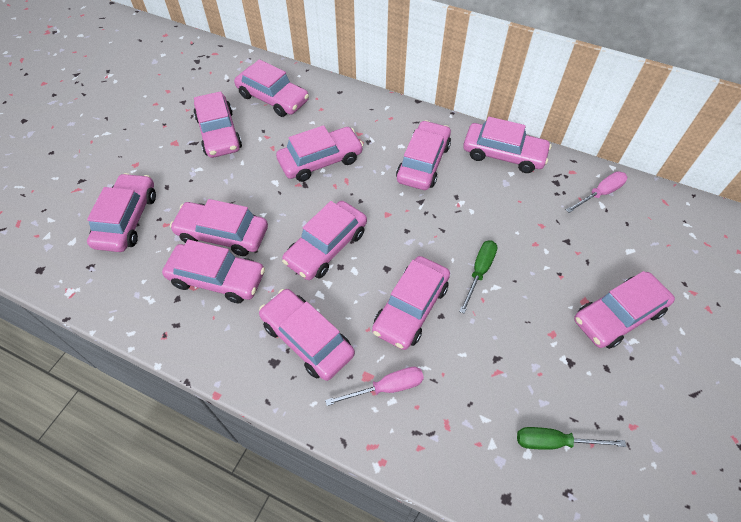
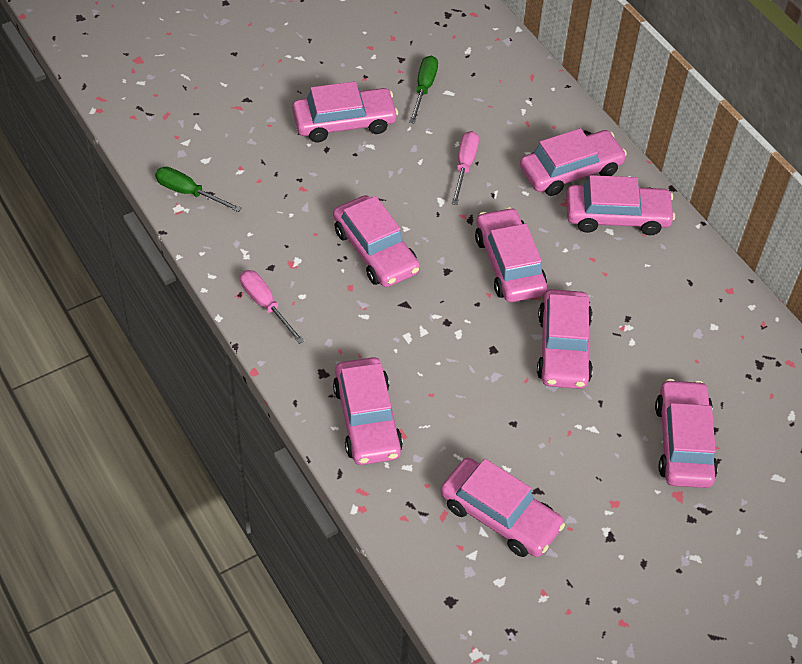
pink car: 12 -> 9

